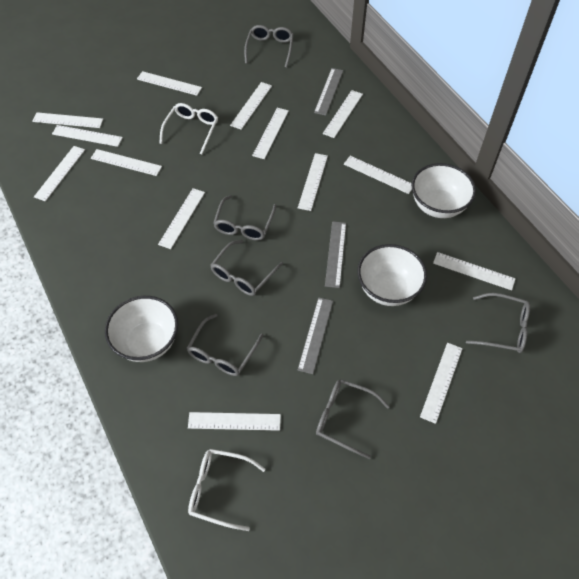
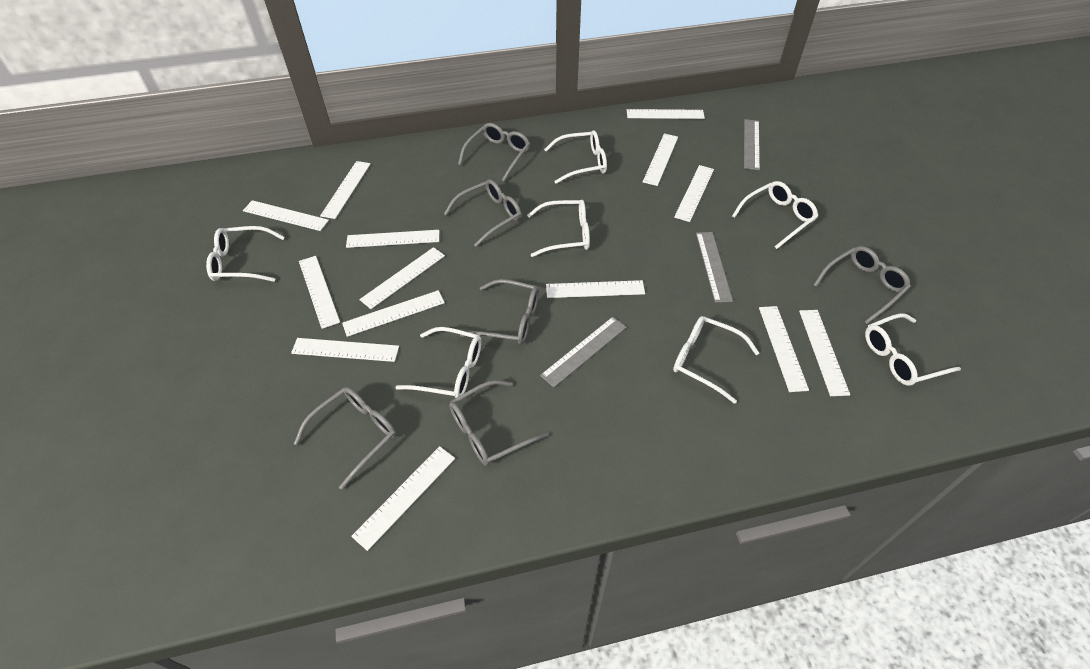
white bowl: 3 -> 0
white glasses: 2 -> 7

